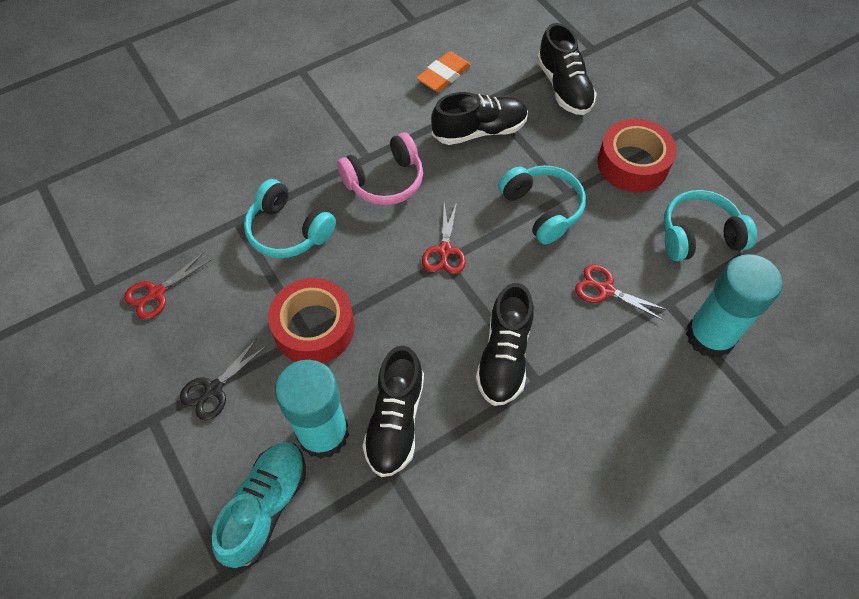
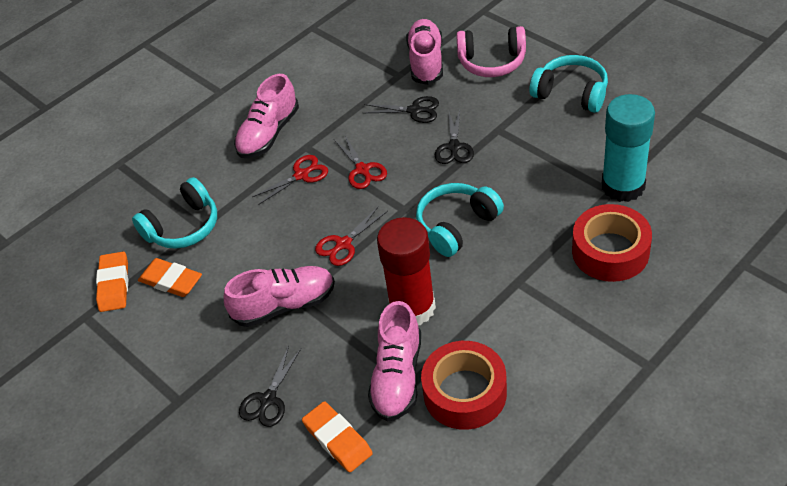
black scissors: 1 -> 3
black shoe: 4 -> 0
orange eraser: 1 -> 3
pink shoe: 0 -> 4
red glue stick: 0 -> 1
turquoise glue stick: 2 -> 1
turquoise shoe: 1 -> 0

